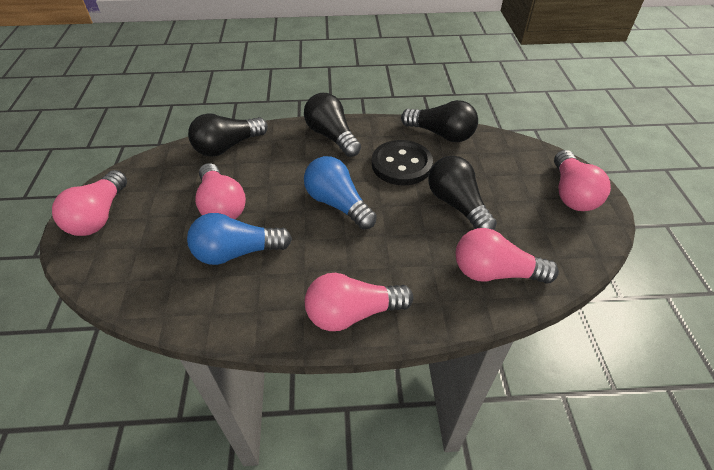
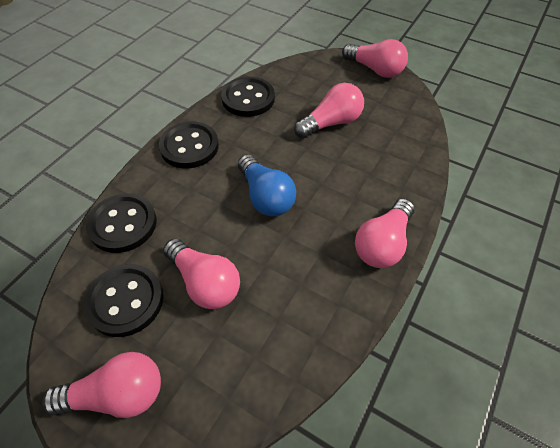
black button: 1 -> 4
black light bulb: 4 -> 0
blue light bulb: 2 -> 1

